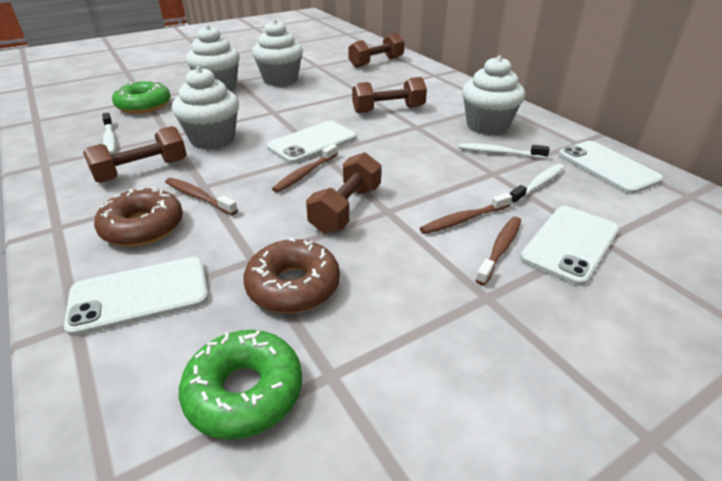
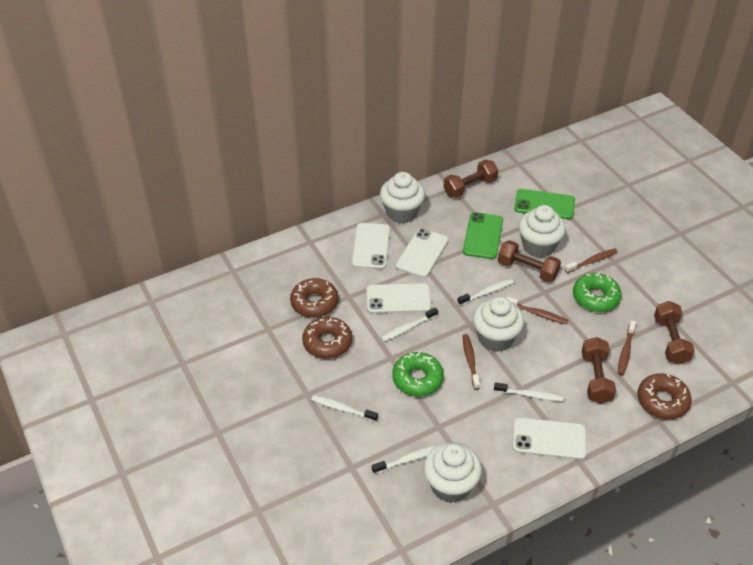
brown donut: 2 -> 3
green phone: 0 -> 2
white toothbrush: 3 -> 5

